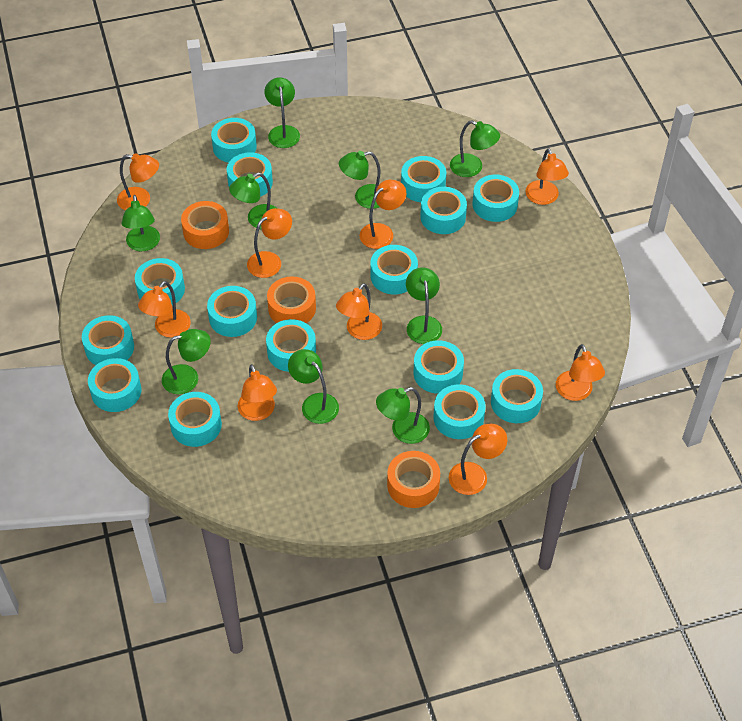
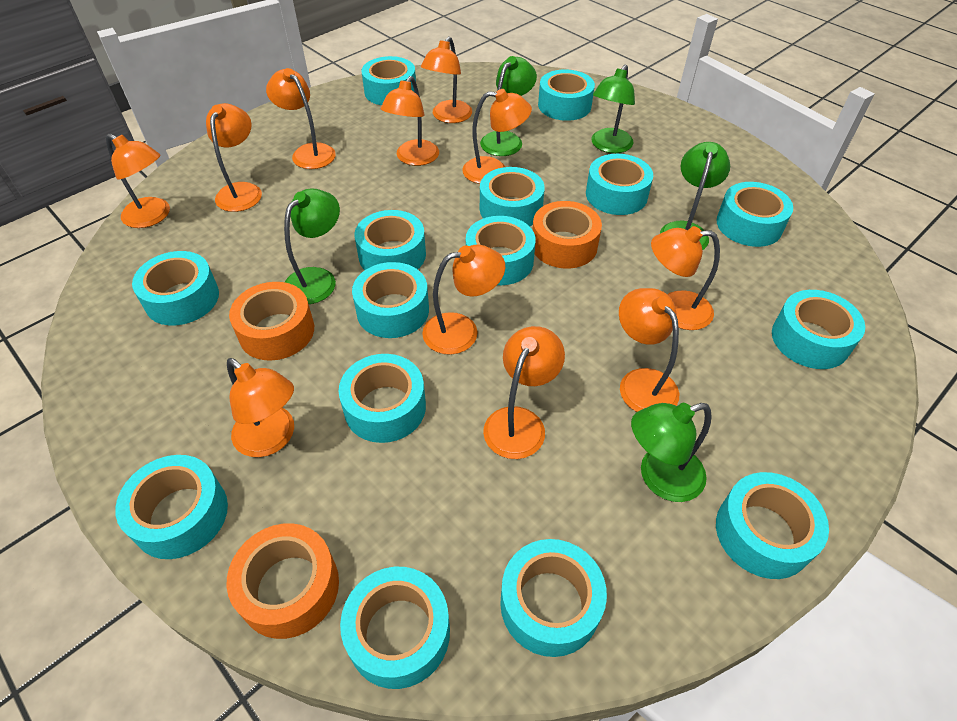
green lamp: 9 -> 5
orange lamp: 9 -> 11

